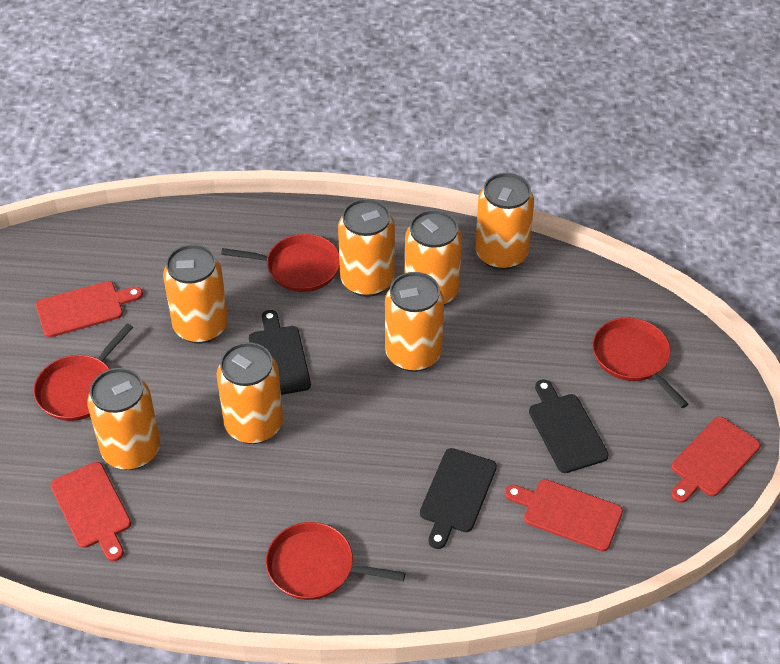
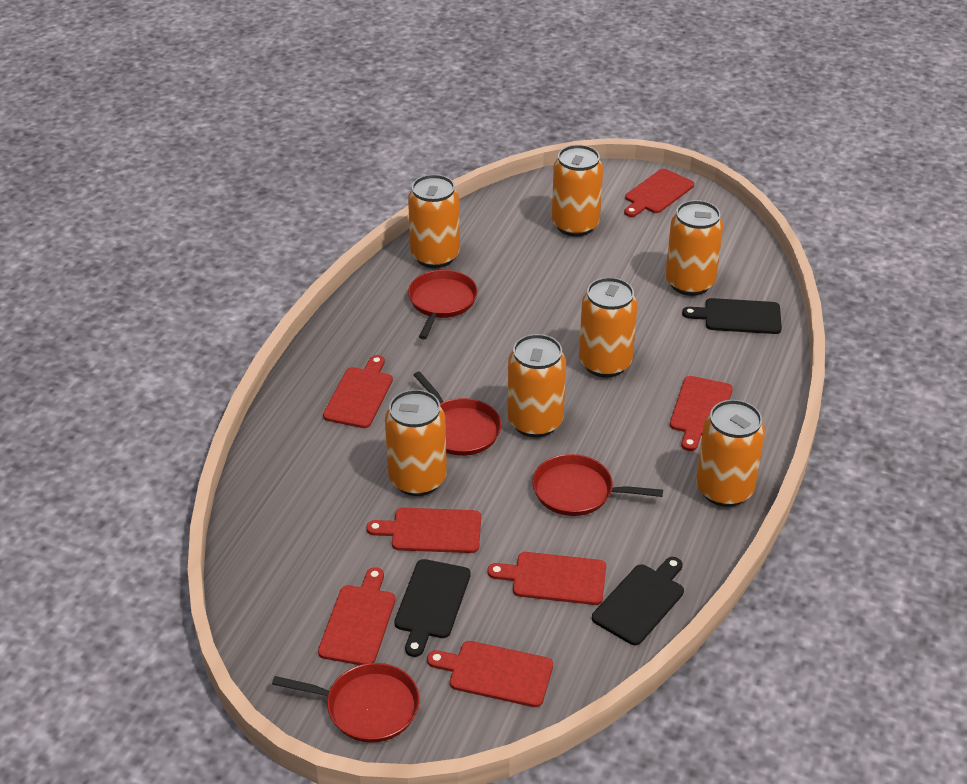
red cutting board: 4 -> 7

